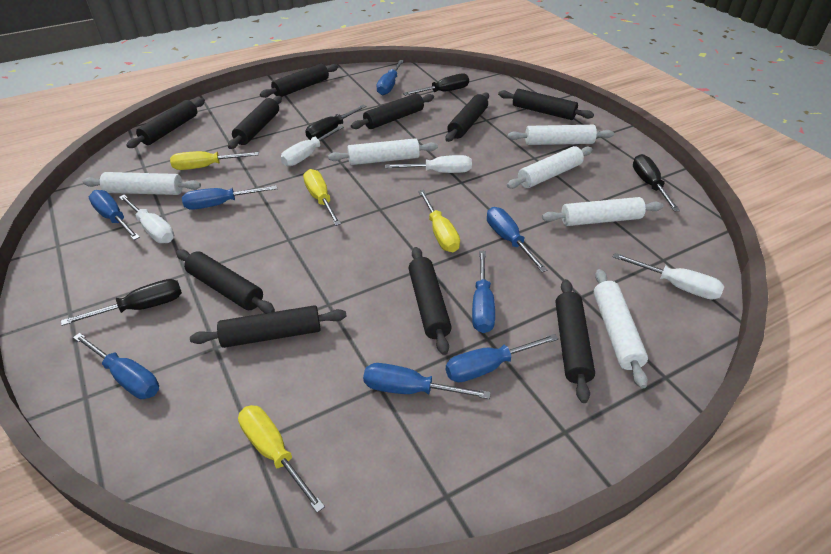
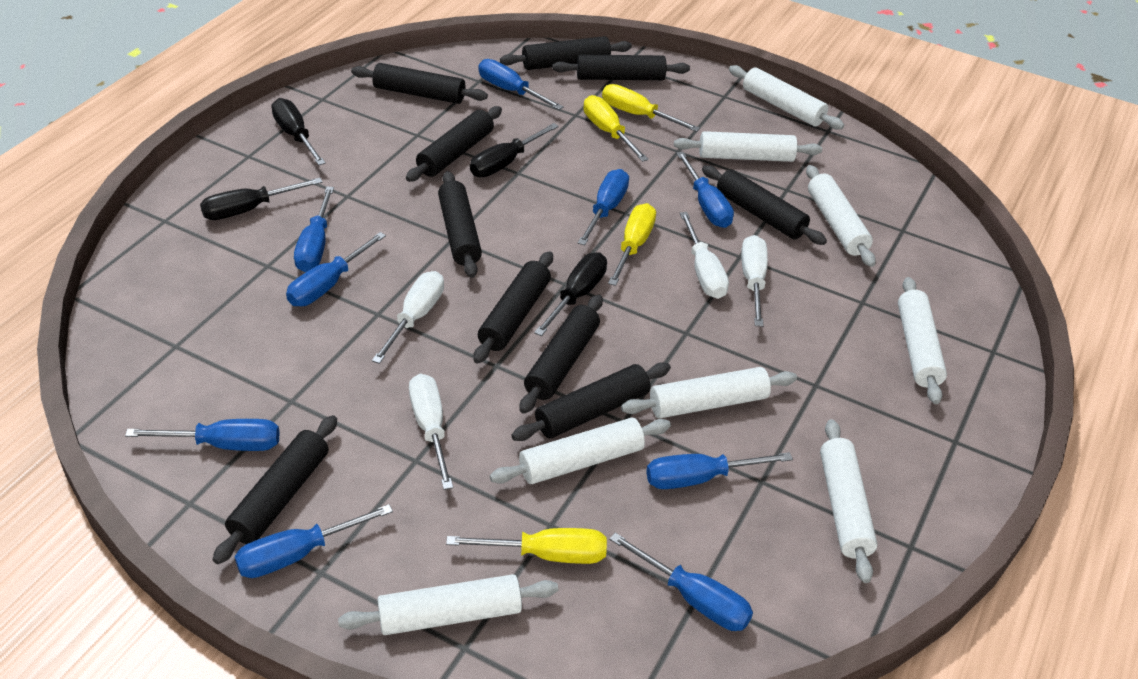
blue screwdriver: 8 -> 9
white rolling pin: 6 -> 8

